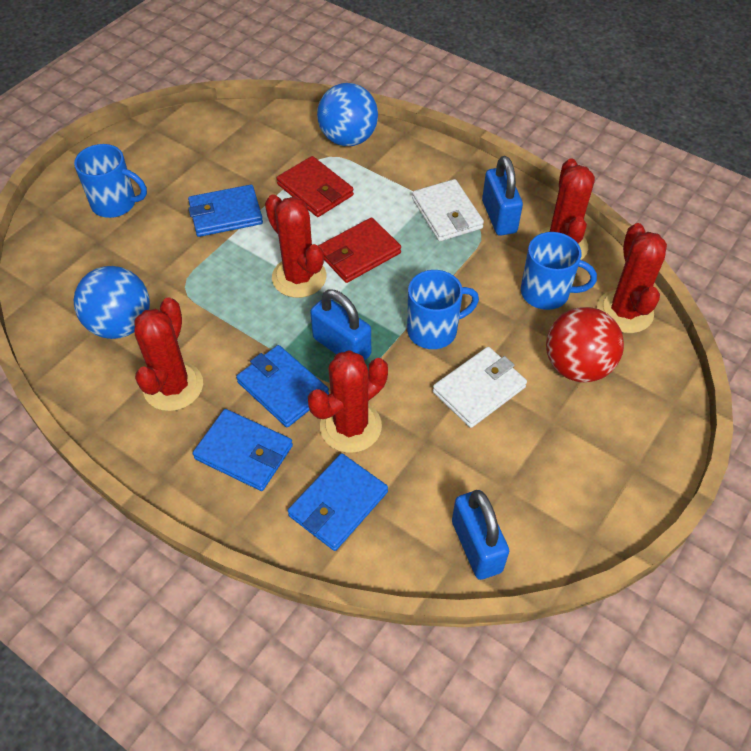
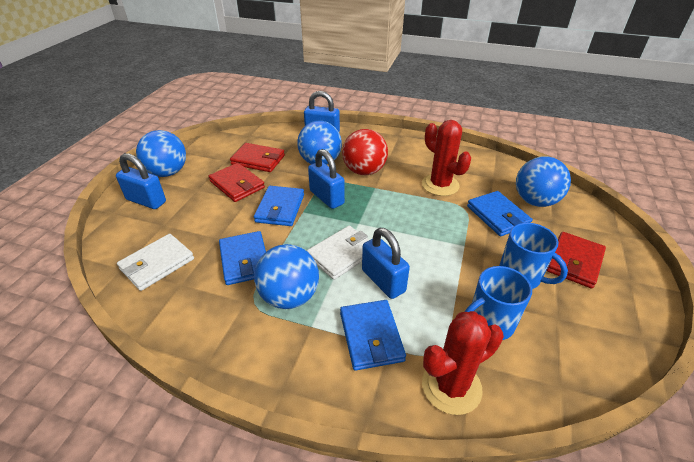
blue ball: 2 -> 4
blue mug: 3 -> 2
blue padlock: 3 -> 4
red cactus: 5 -> 2
red wallet: 2 -> 3

